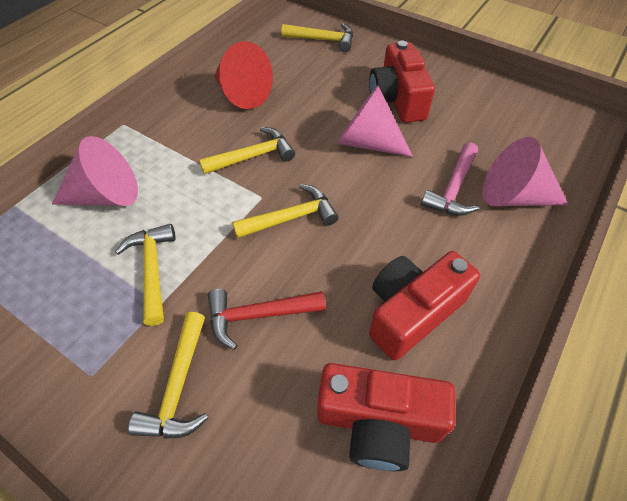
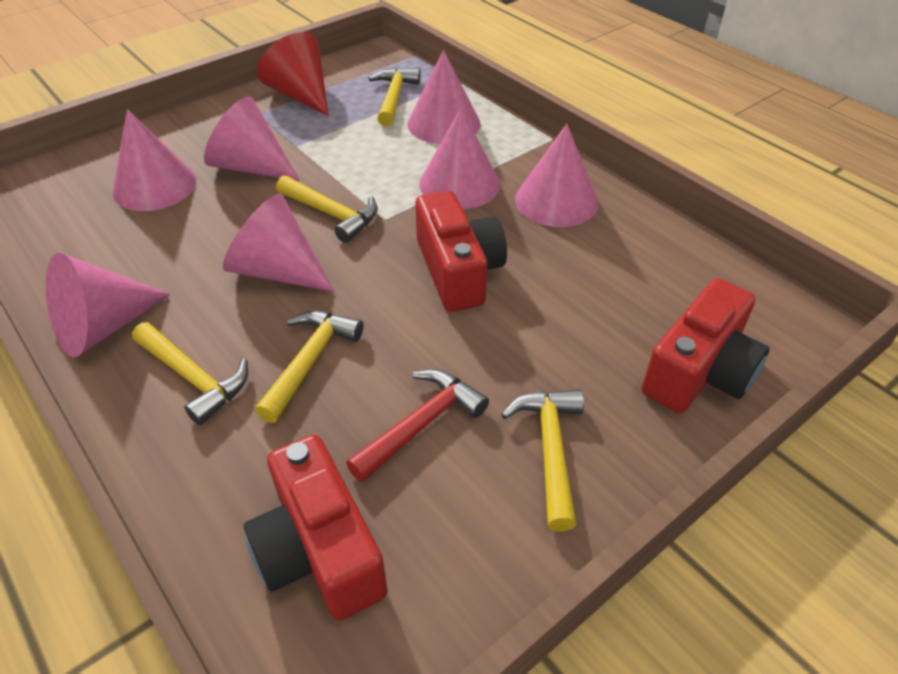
pink cone: 3 -> 7
pink hammer: 1 -> 0

